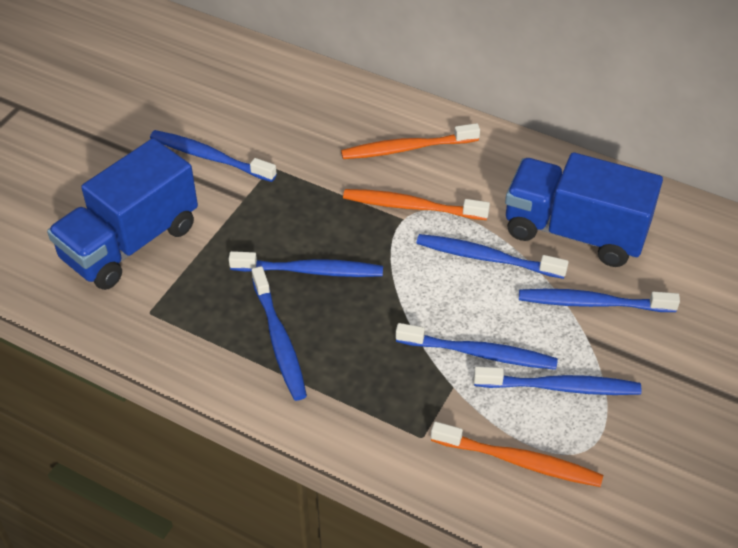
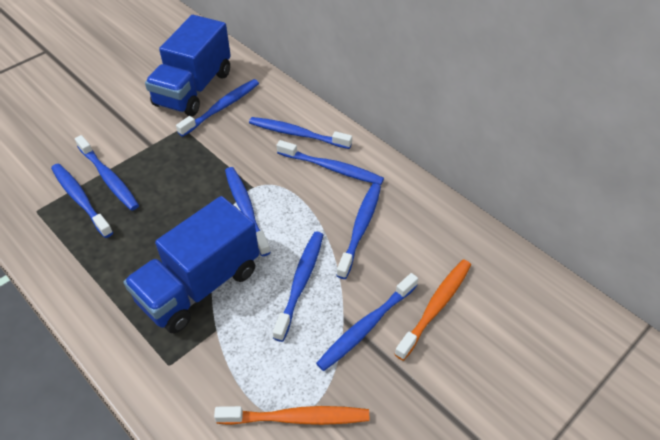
blue toothbrush: 7 -> 9
orange toothbrush: 3 -> 2

